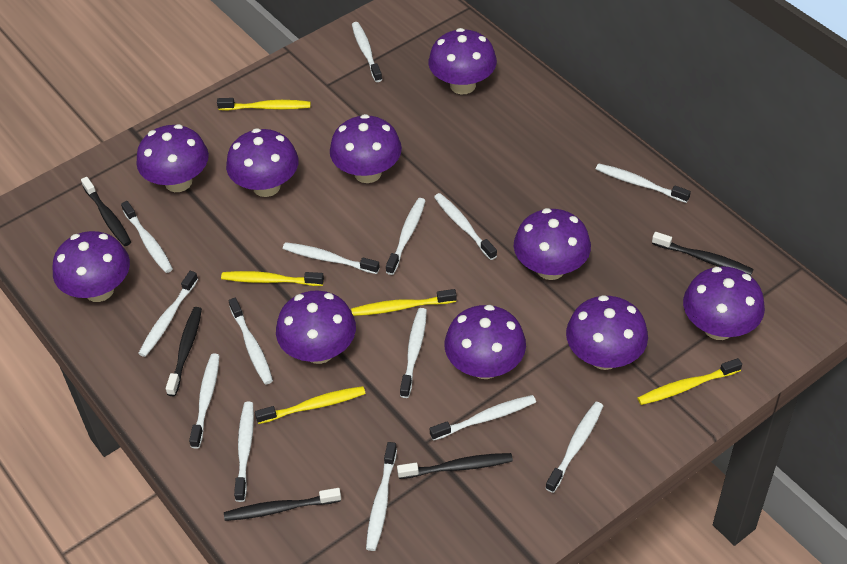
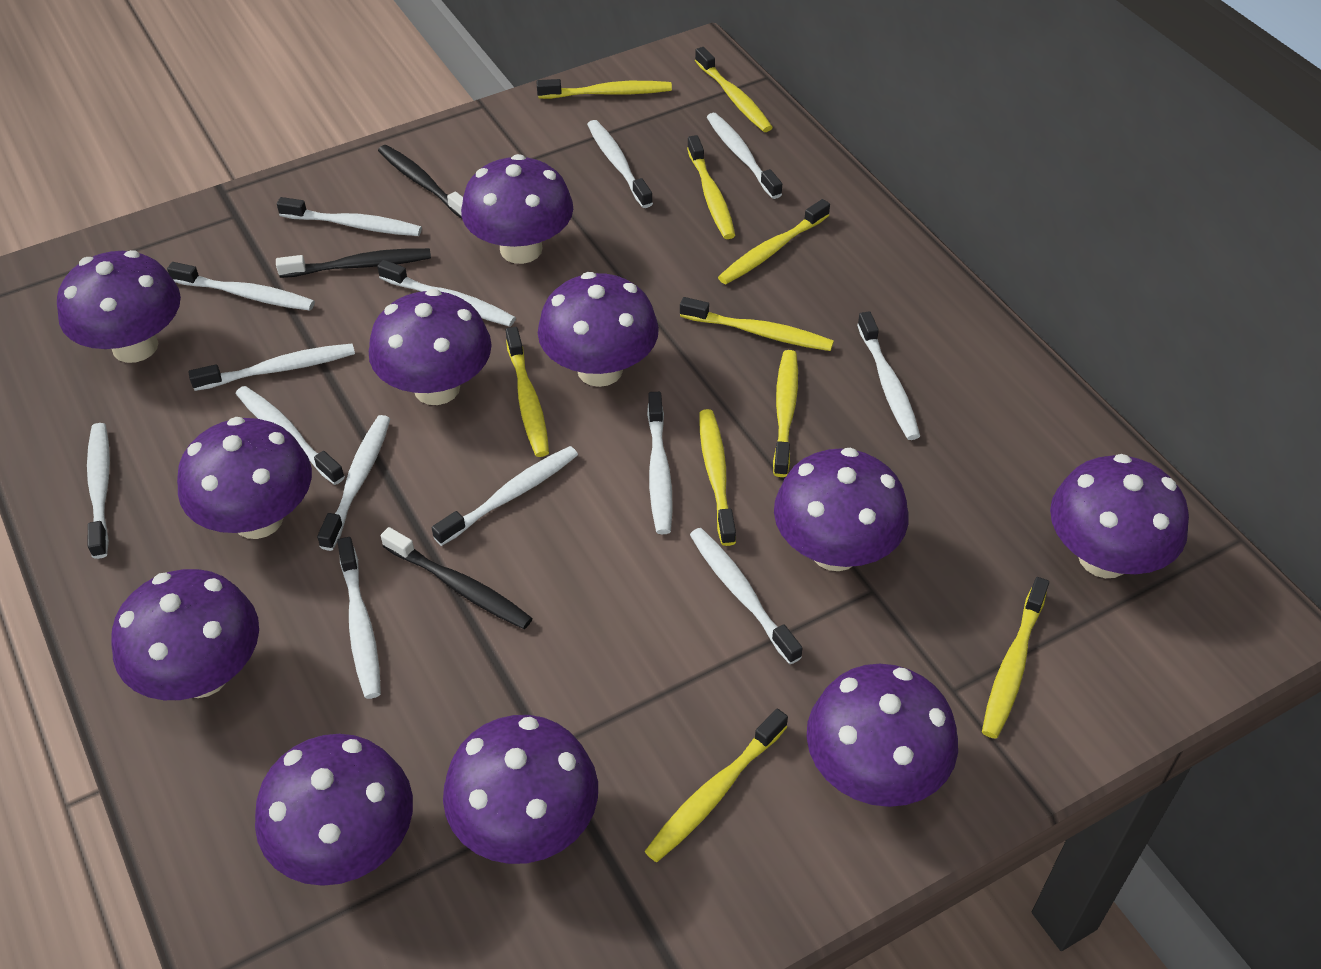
black toothbrush: 5 -> 3
purple mushroom: 10 -> 11
yellow toothbrush: 5 -> 10

